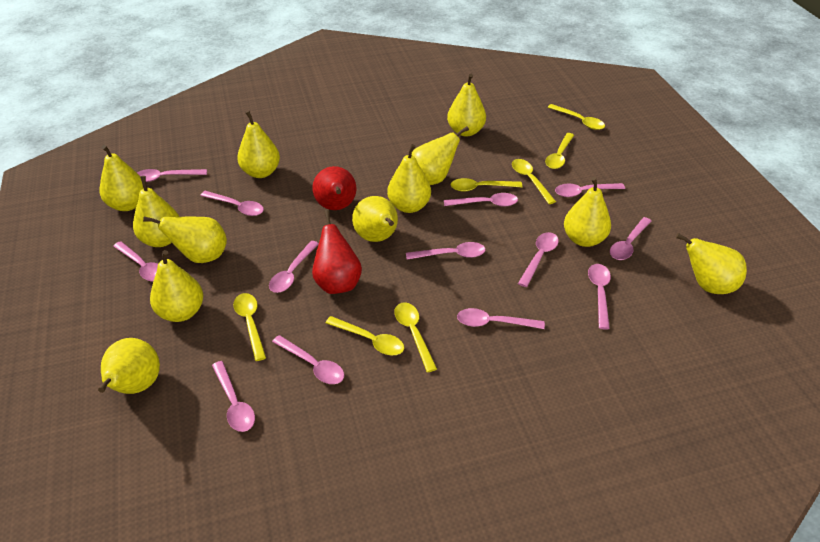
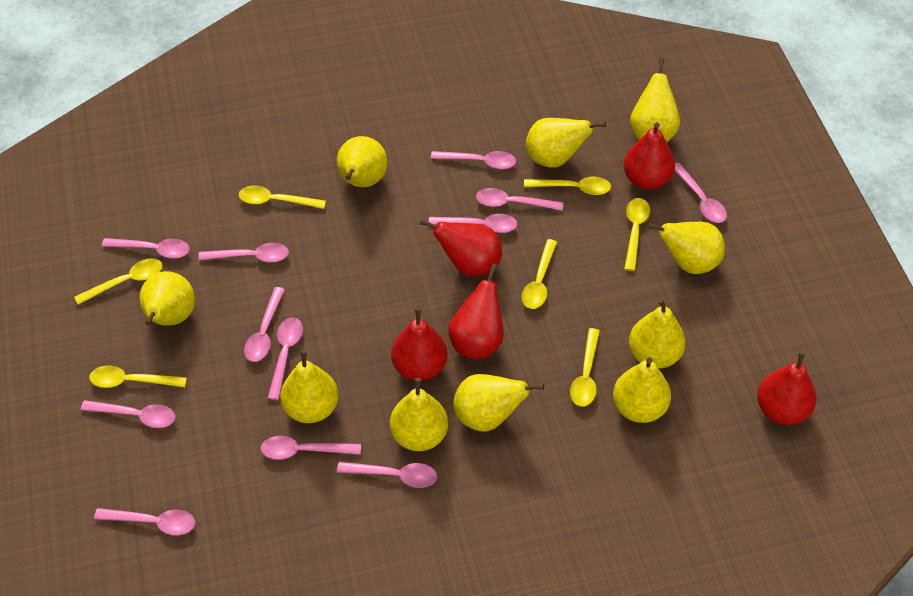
pink spoon: 13 -> 12
red pear: 2 -> 5
yellow pear: 12 -> 10

